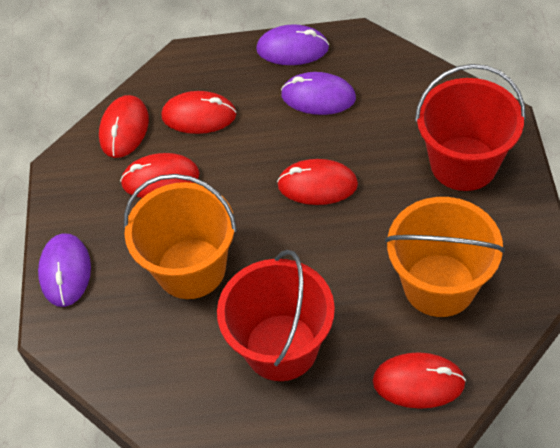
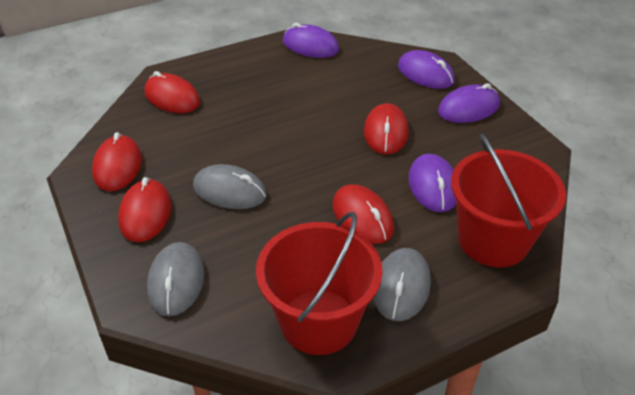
grey mouse: 0 -> 3
orange bucket: 2 -> 0
purple mouse: 3 -> 4

